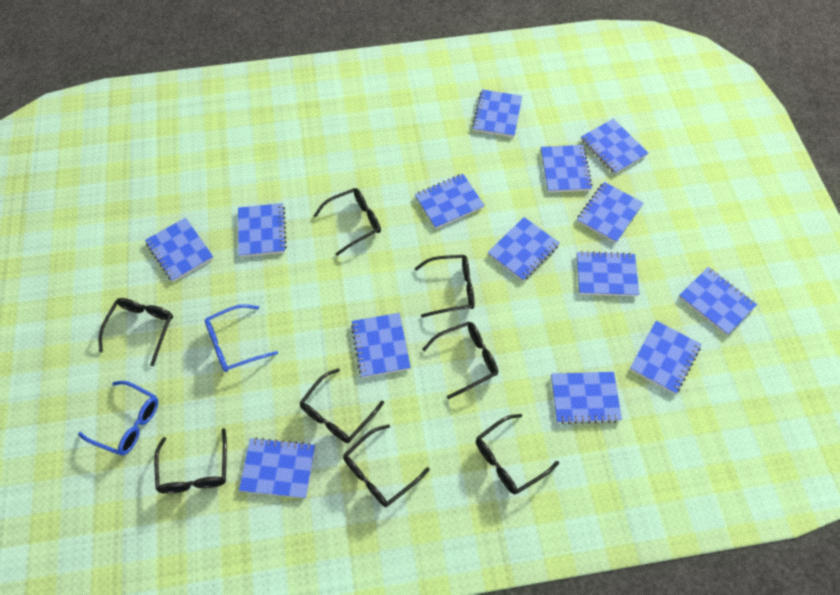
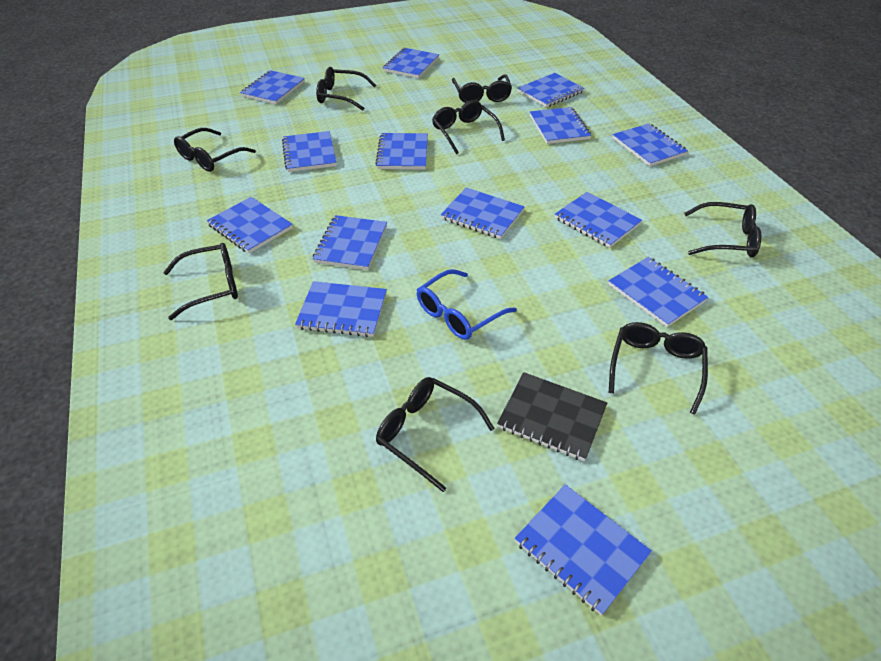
black notebook: 0 -> 1
blue glasses: 2 -> 1

